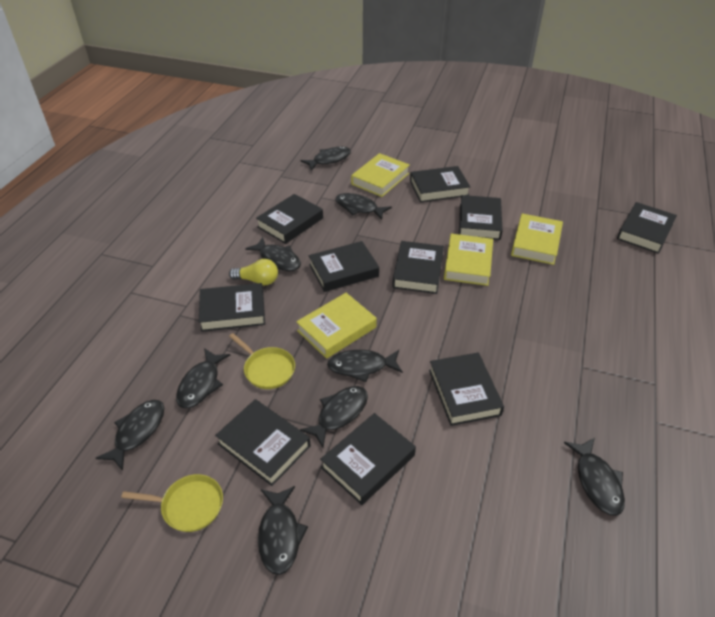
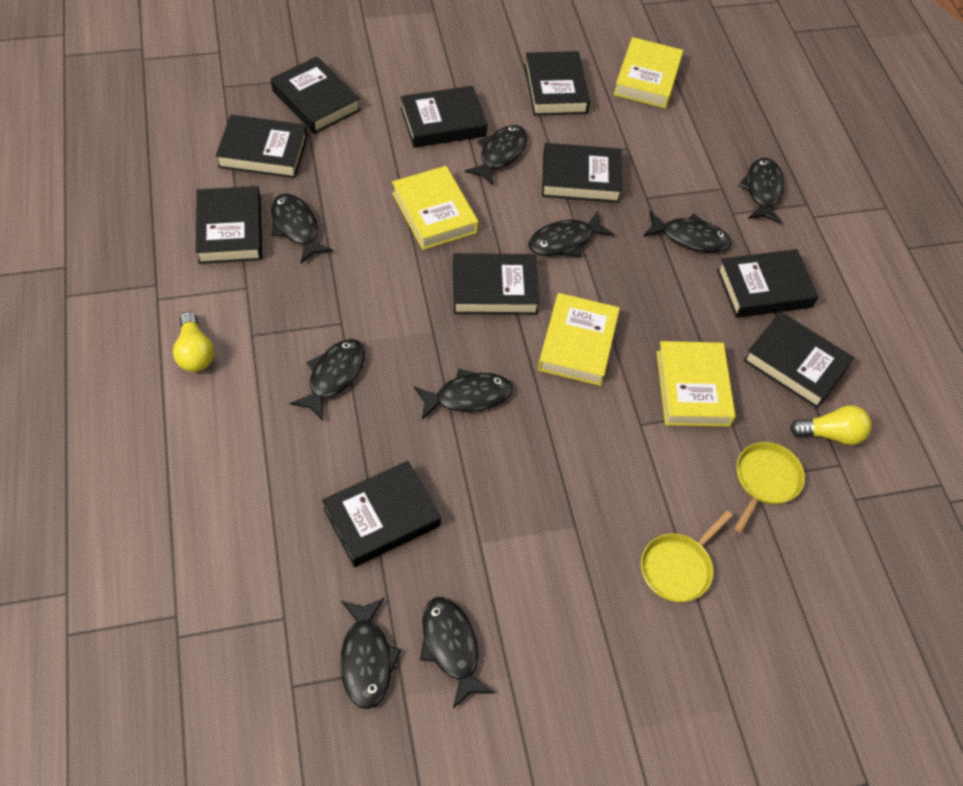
yellow light bulb: 1 -> 2

